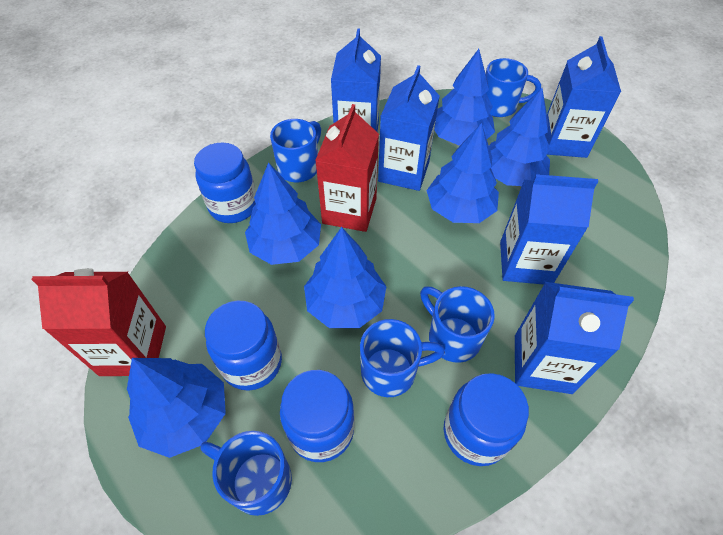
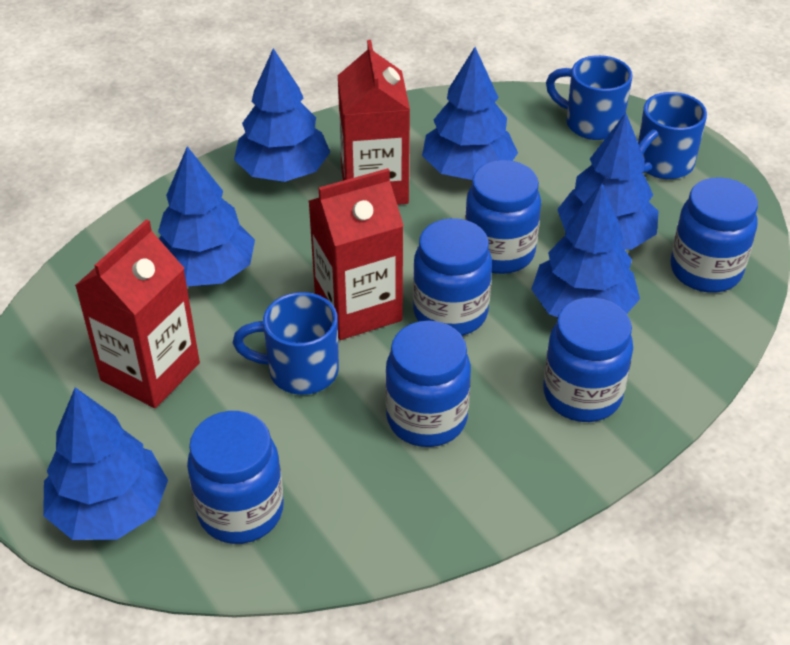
blue carton: 5 -> 0
blue jar: 4 -> 6
blue mug: 5 -> 3
red carton: 2 -> 3

